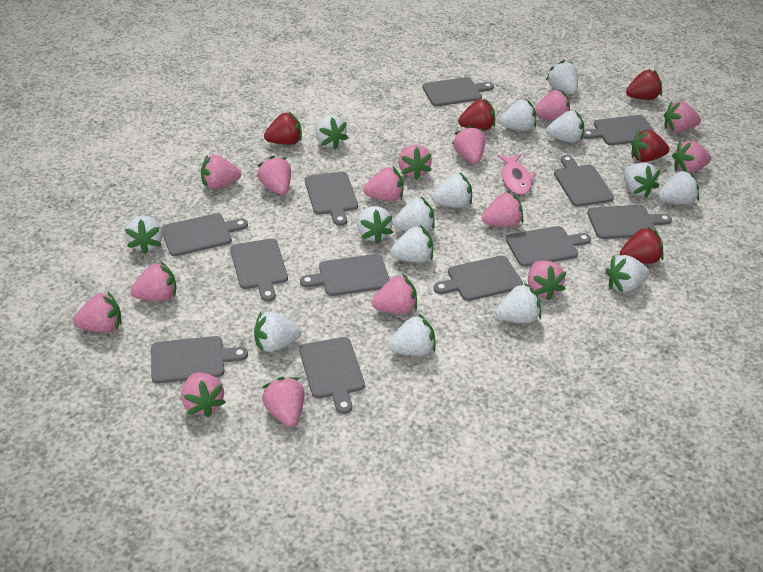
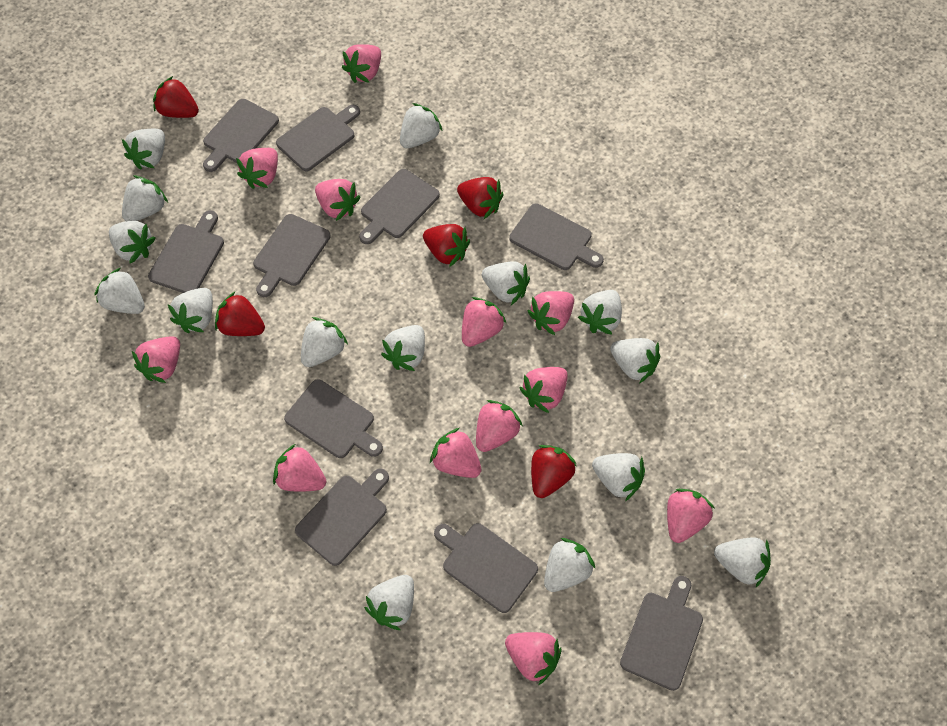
grey cutting board: 12 -> 10
pink fish: 1 -> 0
pink strawberry: 15 -> 12

